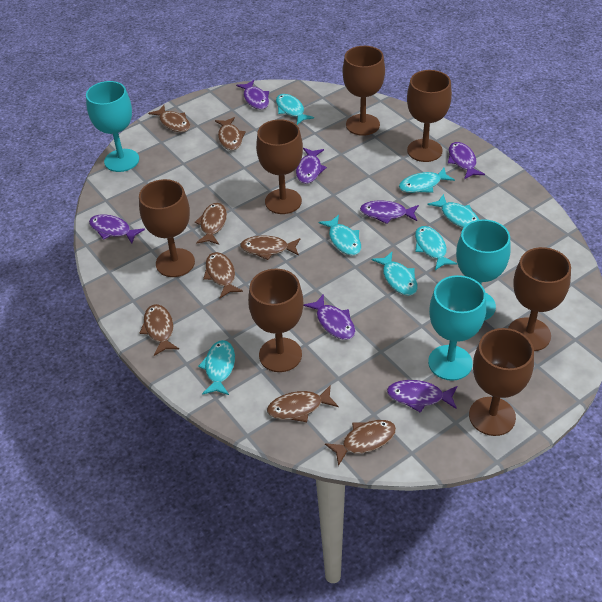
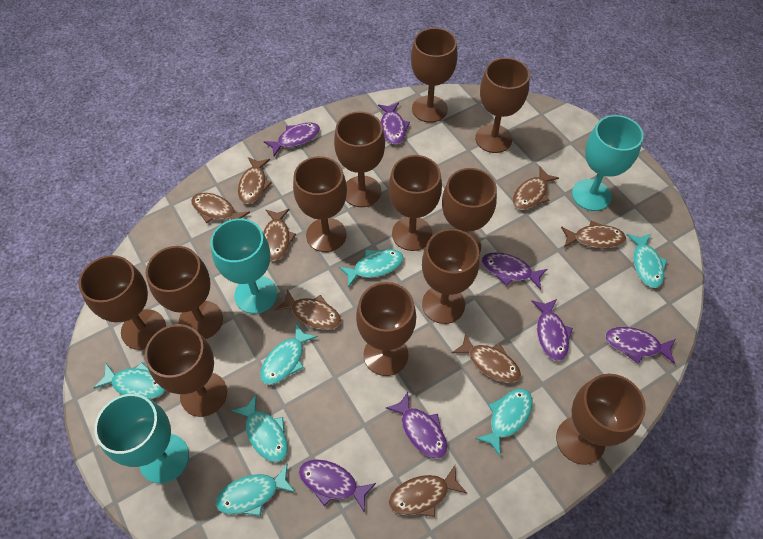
brown goblet: 7 -> 12

